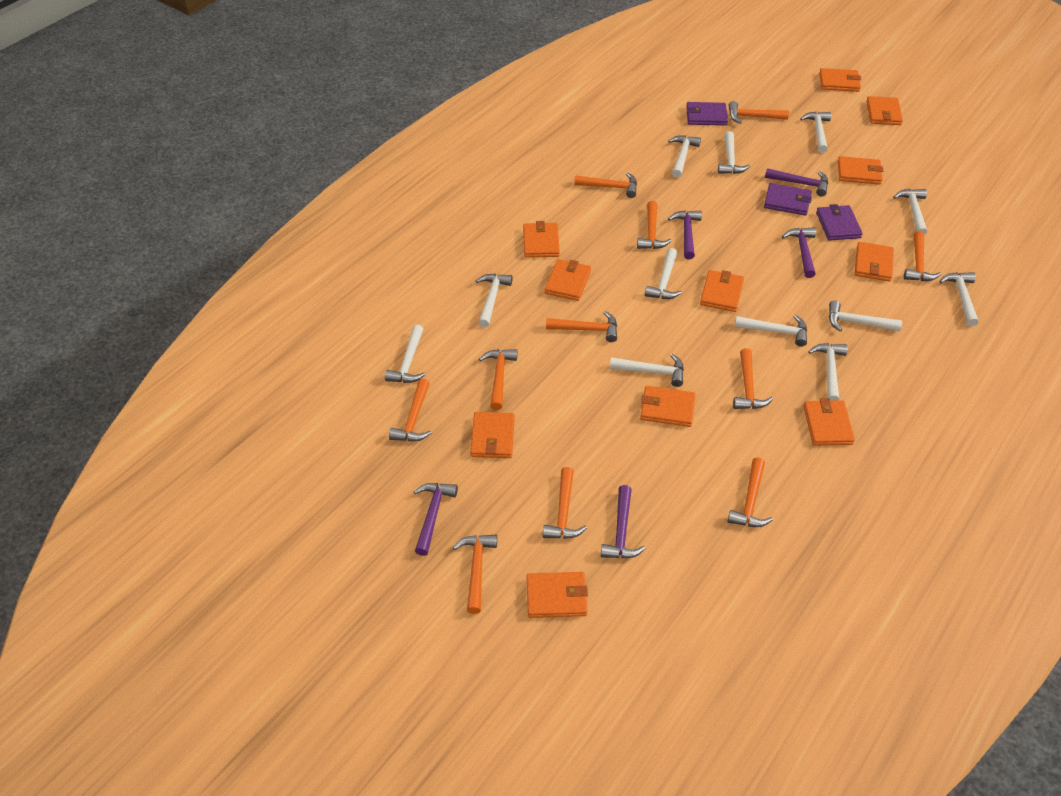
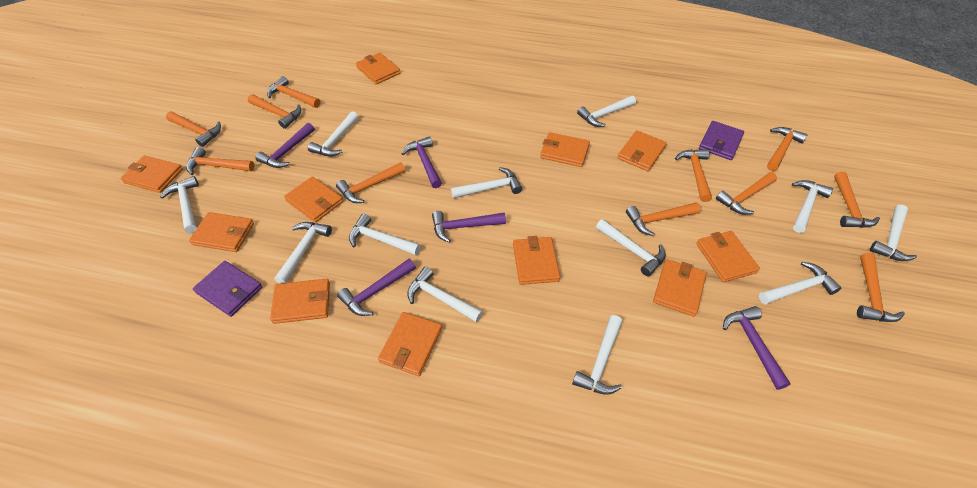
purple wallet: 3 -> 2

